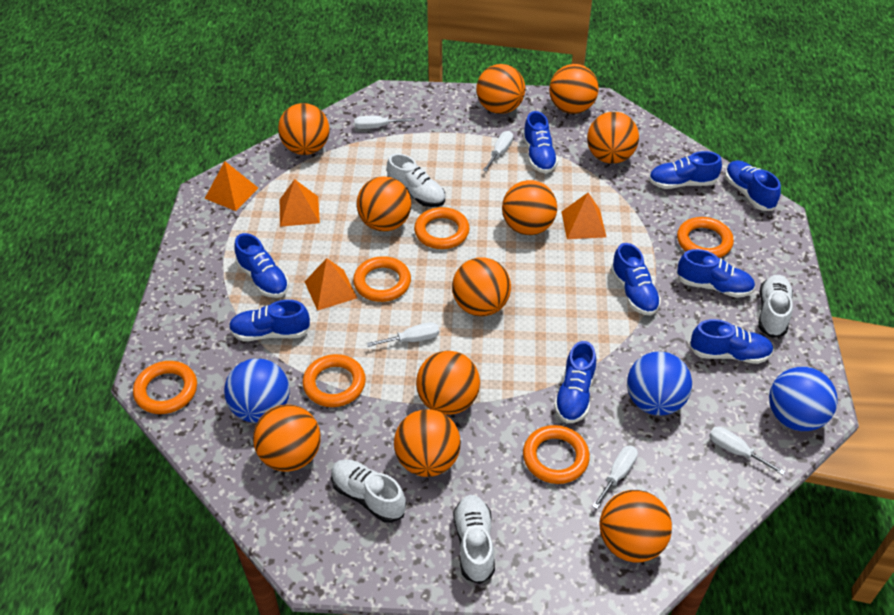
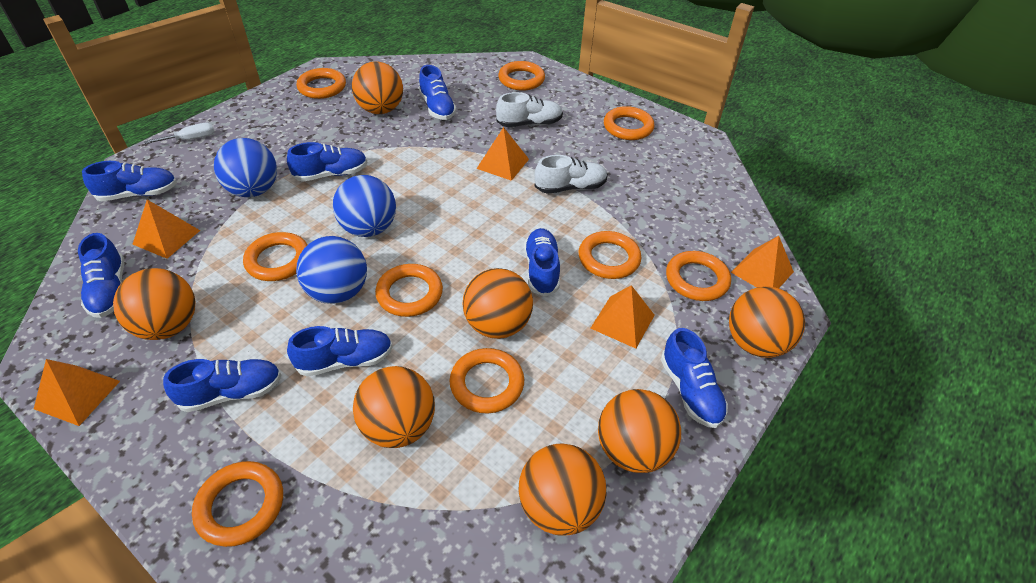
blue shoe: 9 -> 8
orange ball: 11 -> 7
orange pyramid: 4 -> 5
orange ring: 6 -> 9
white screwdriver: 5 -> 1
white shoe: 4 -> 2

